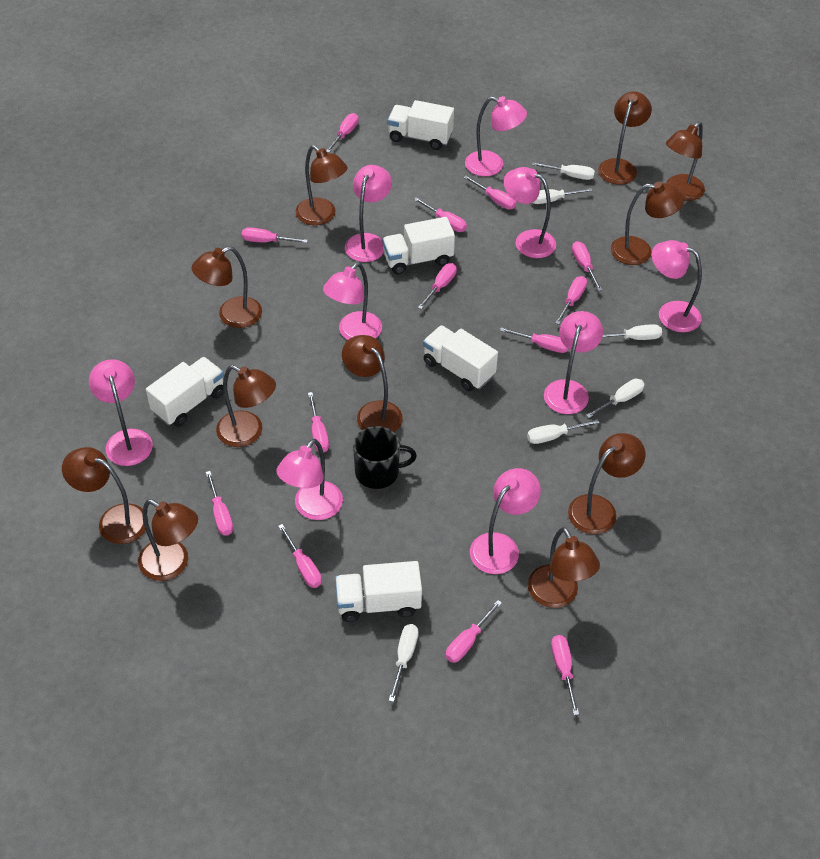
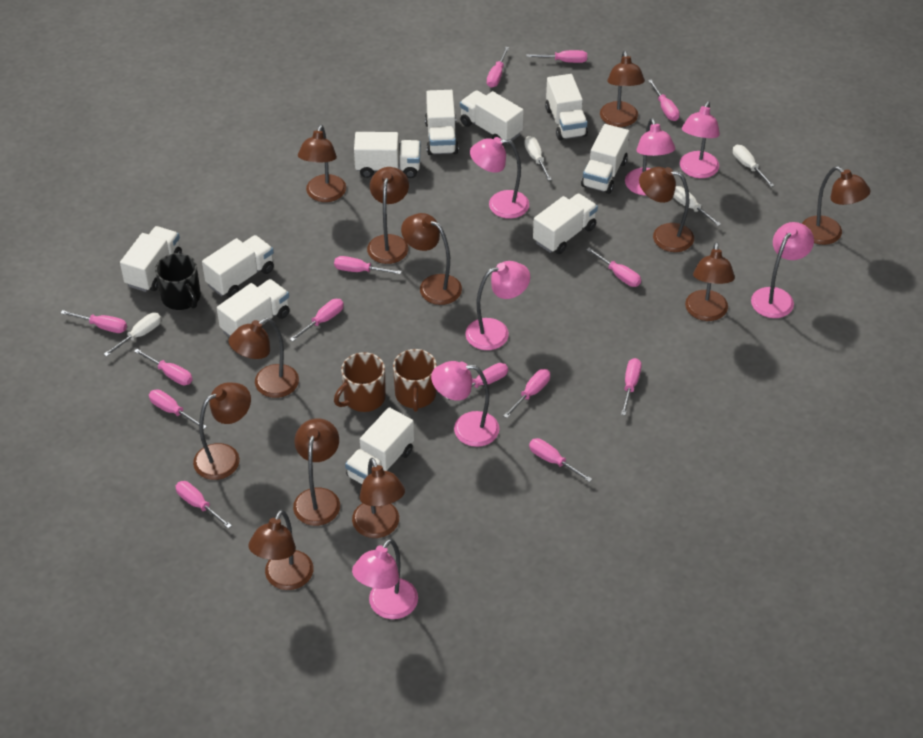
brown lamp: 11 -> 12
brown mug: 0 -> 2
pink lamp: 9 -> 7
pink screwdriver: 13 -> 14
white screwdriver: 6 -> 4
white truck: 5 -> 10

